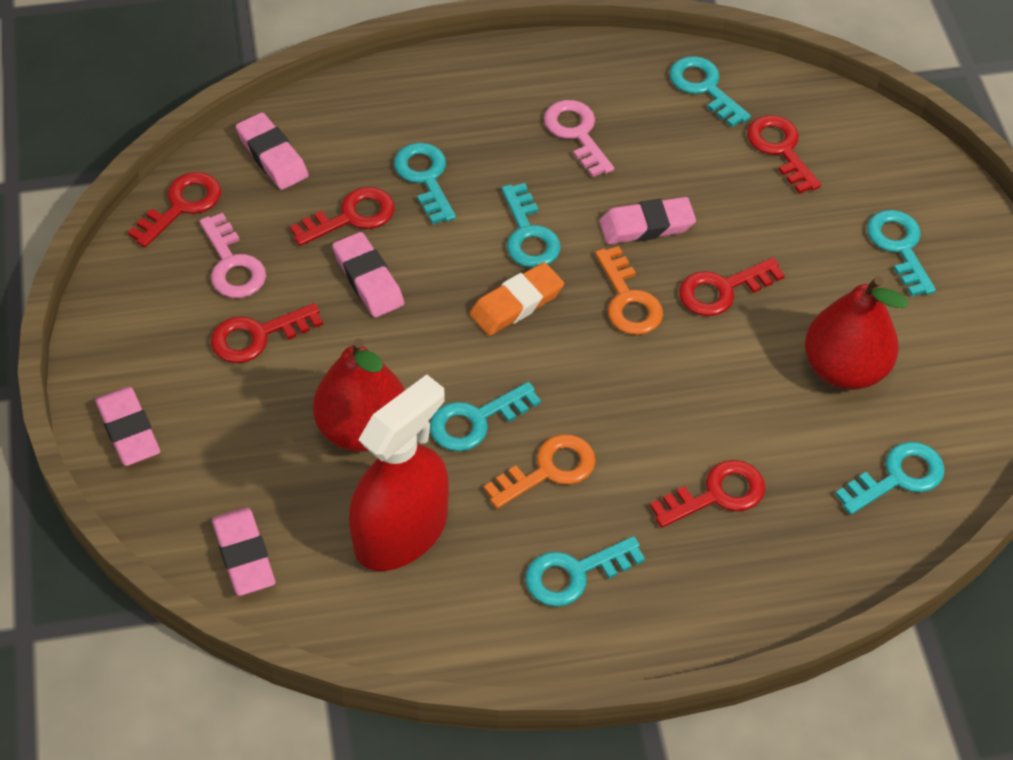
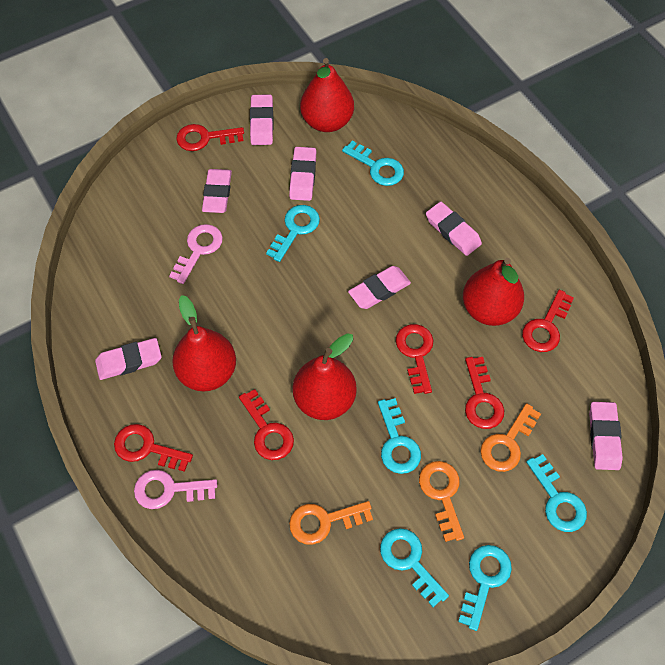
orange eraser: 1 -> 0
orange key: 2 -> 3
pink eraser: 5 -> 7
red pear: 2 -> 4
red spray bottle: 1 -> 0
turquoise key: 7 -> 6

